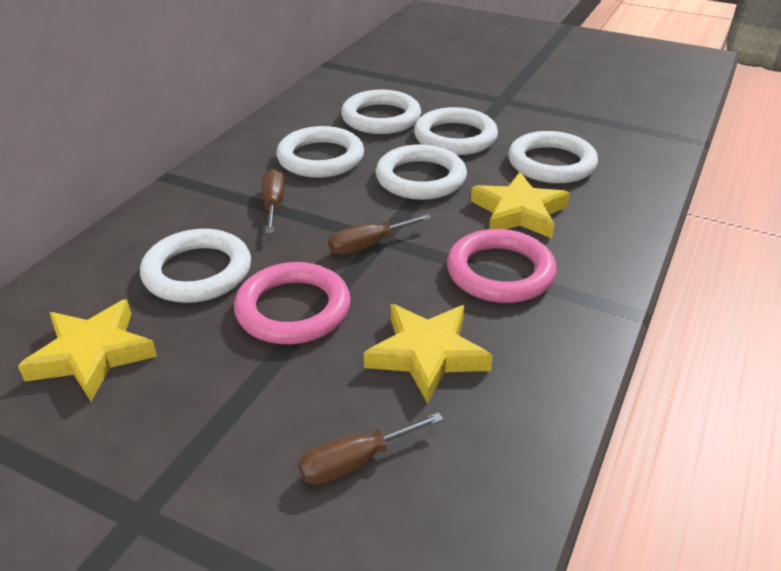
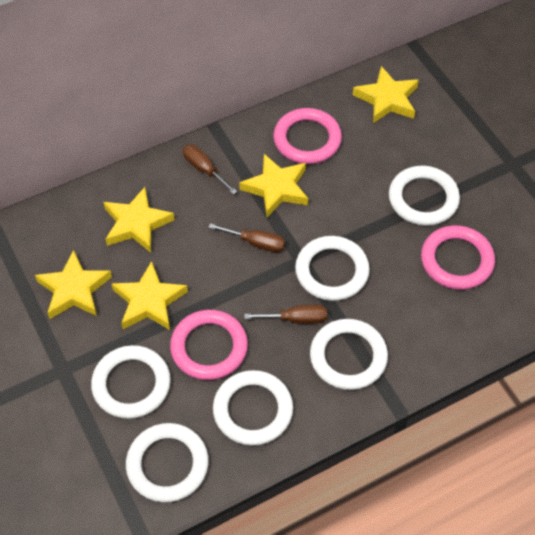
pink ring: 2 -> 3
yellow star: 3 -> 5

